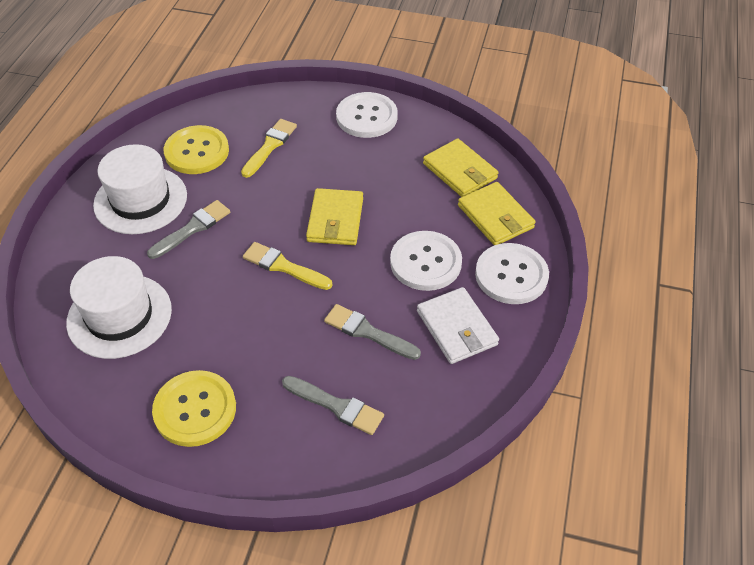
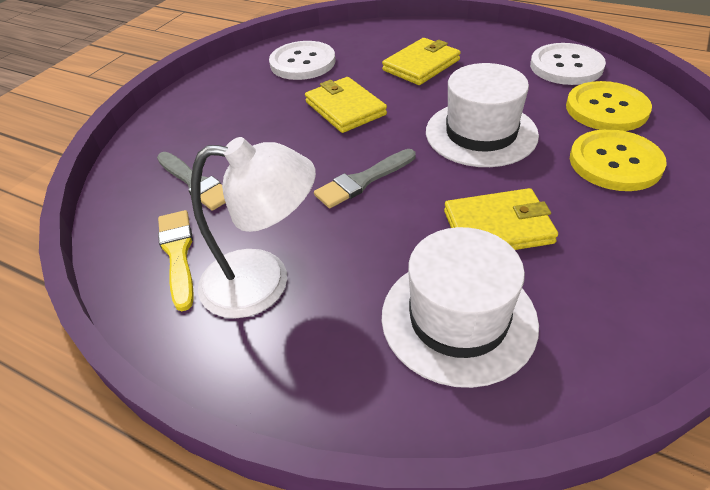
grey brush: 3 -> 2
white button: 3 -> 2
white lamp: 0 -> 1
white wallet: 1 -> 0
yellow brush: 2 -> 1

